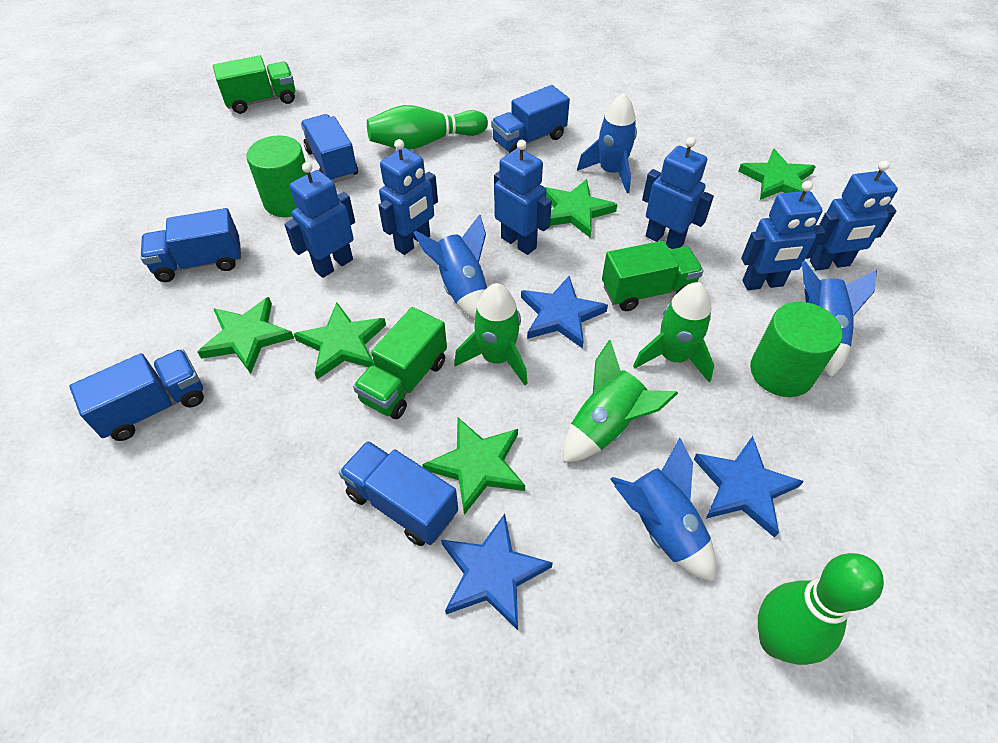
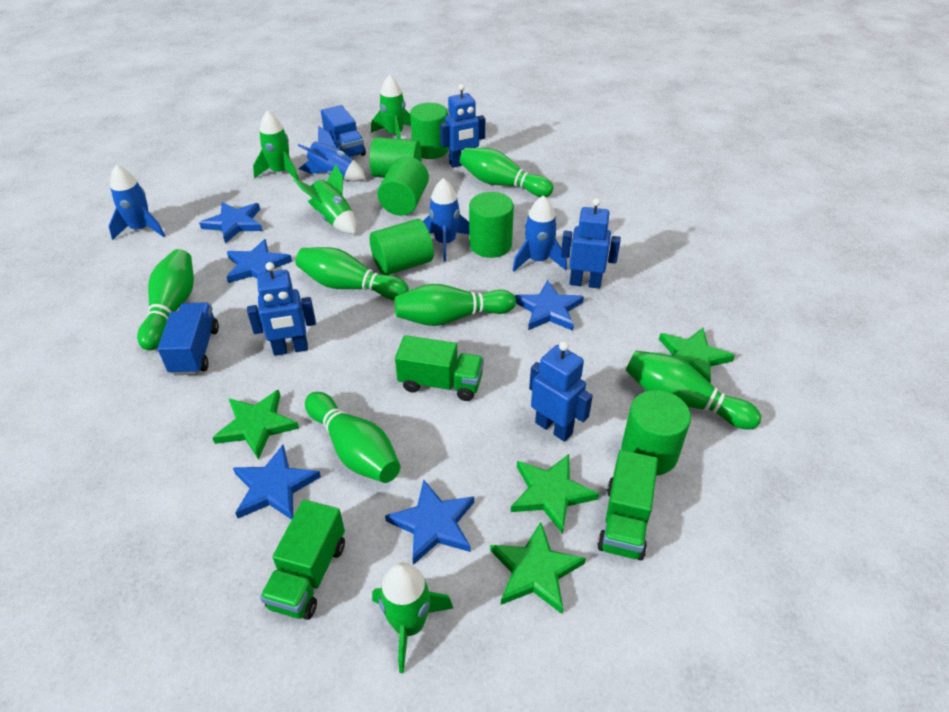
blue robot: 6 -> 4
blue star: 3 -> 5
blue truck: 5 -> 2
green bowling pin: 2 -> 6
green cylinder: 2 -> 6
green rocket: 3 -> 4
green star: 5 -> 4

